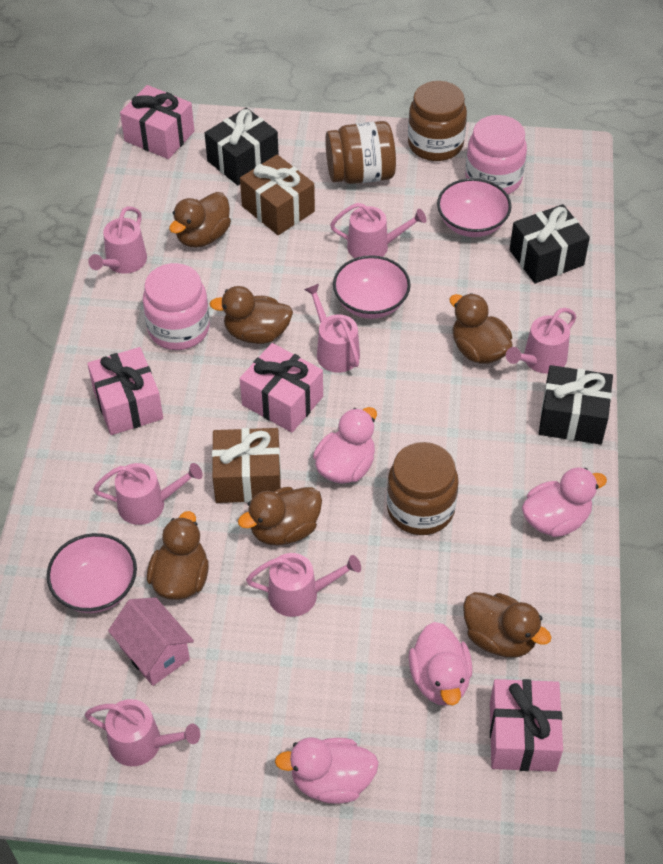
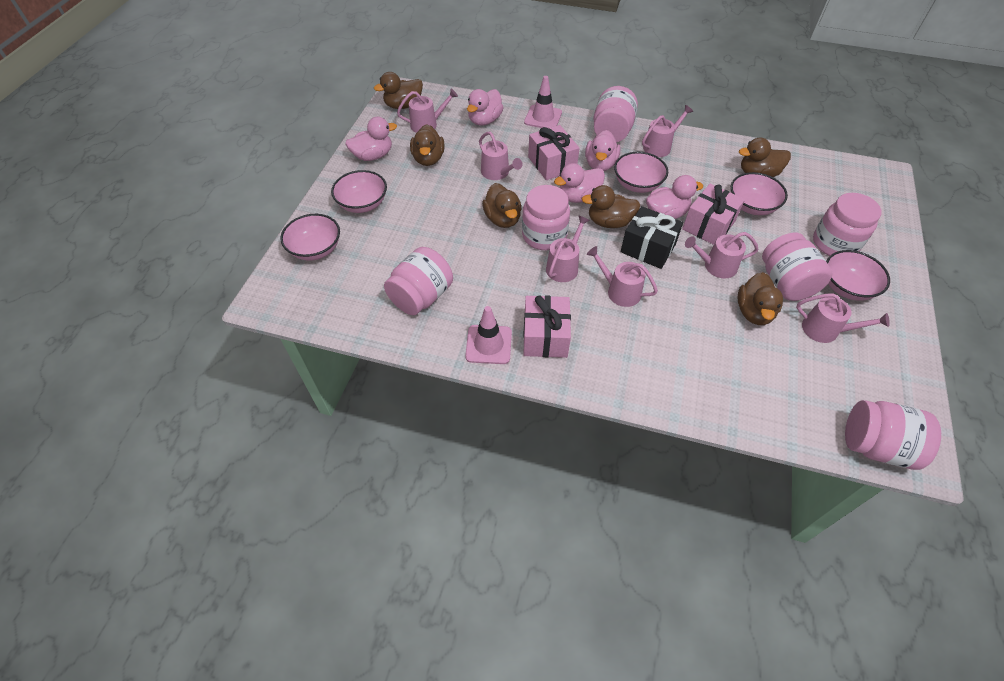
black gift: 3 -> 1
brown gift: 2 -> 0
brown jar: 3 -> 0
pink bowl: 3 -> 5
pink duck: 4 -> 5
pink gift: 4 -> 3
pink house: 1 -> 0
pink jar: 2 -> 6
pink traffic cone: 0 -> 2

